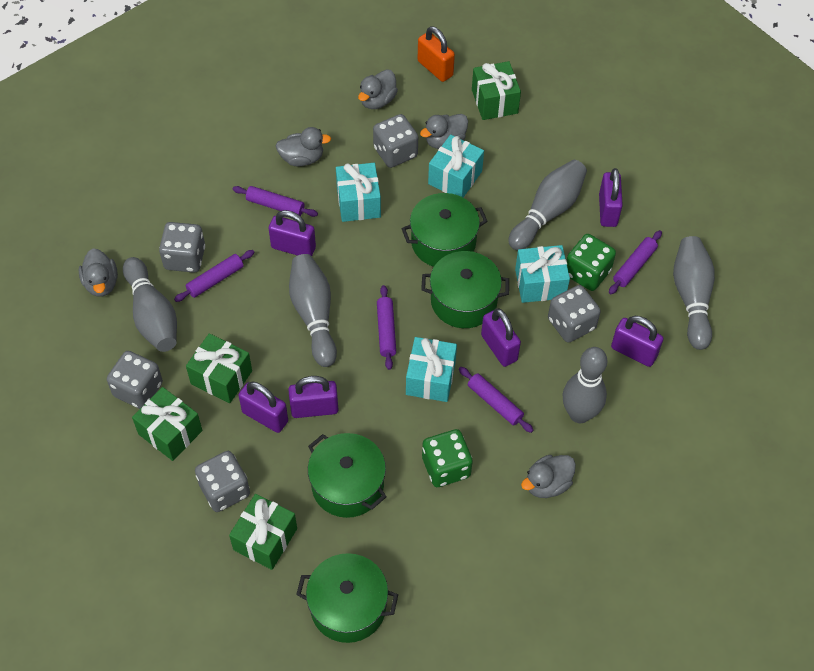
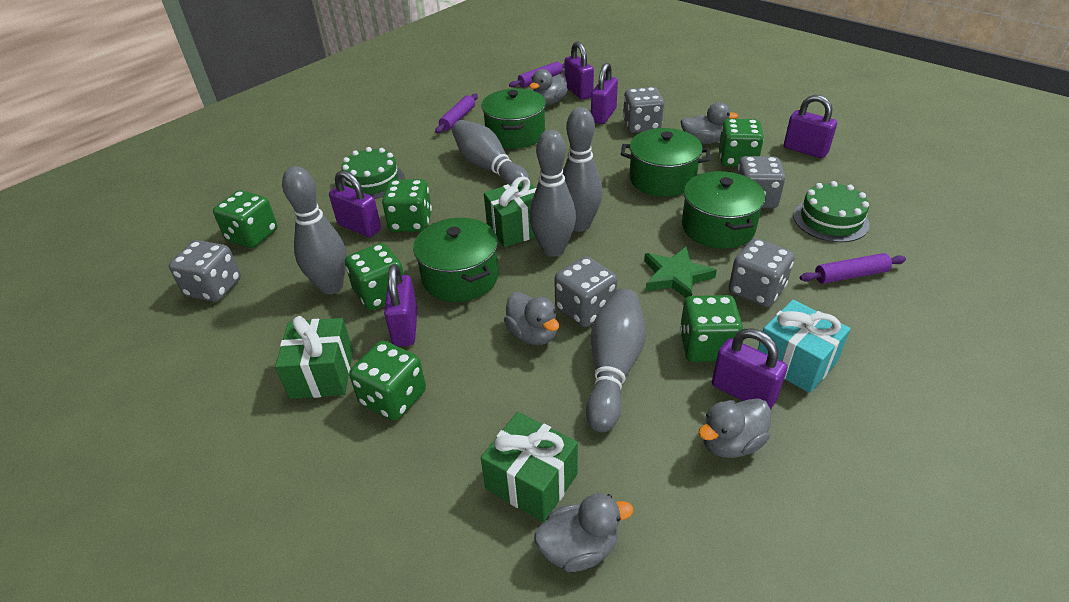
green cake: 0 -> 2
green dice: 2 -> 6
green gift: 4 -> 3
green star: 0 -> 1
orange padlock: 1 -> 0
purple rolling pin: 5 -> 3
turquoise gift: 4 -> 1

